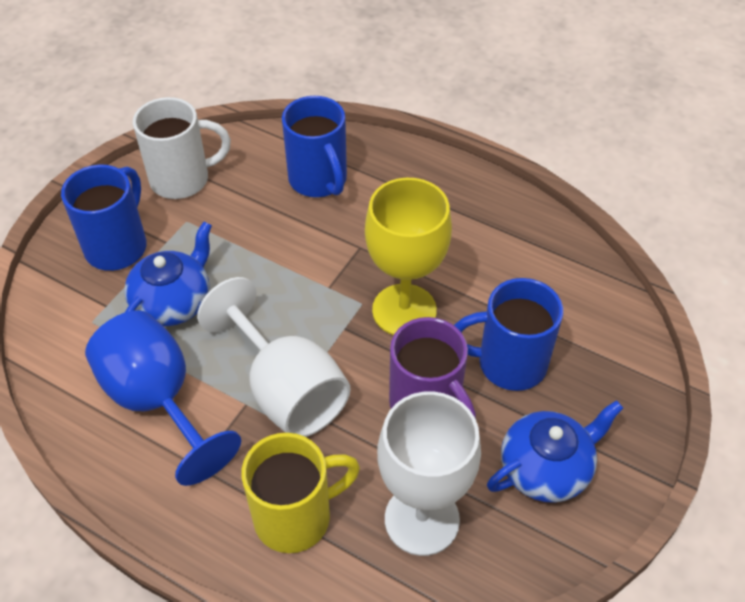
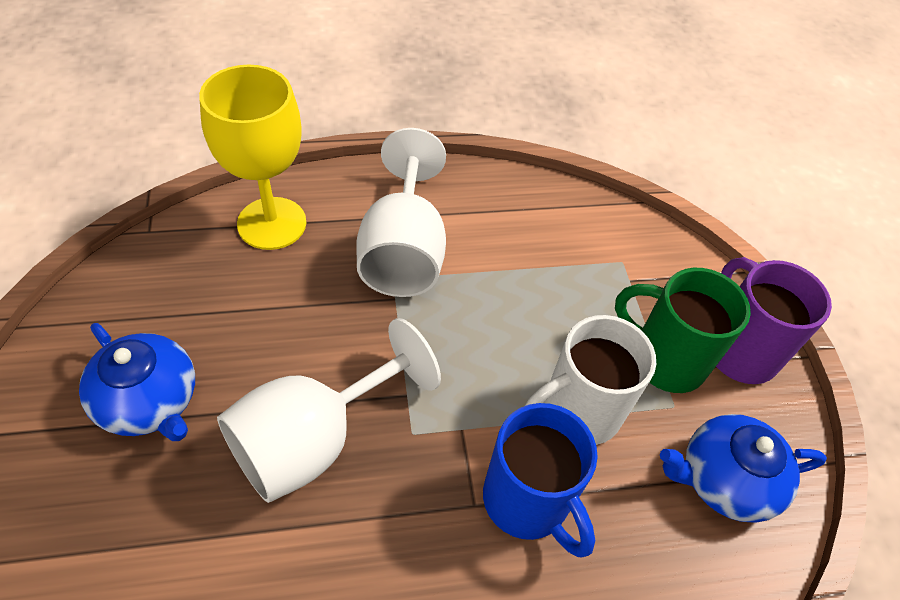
blue goblet: 1 -> 0
blue mug: 3 -> 1
green mug: 0 -> 1
yellow mug: 1 -> 0

